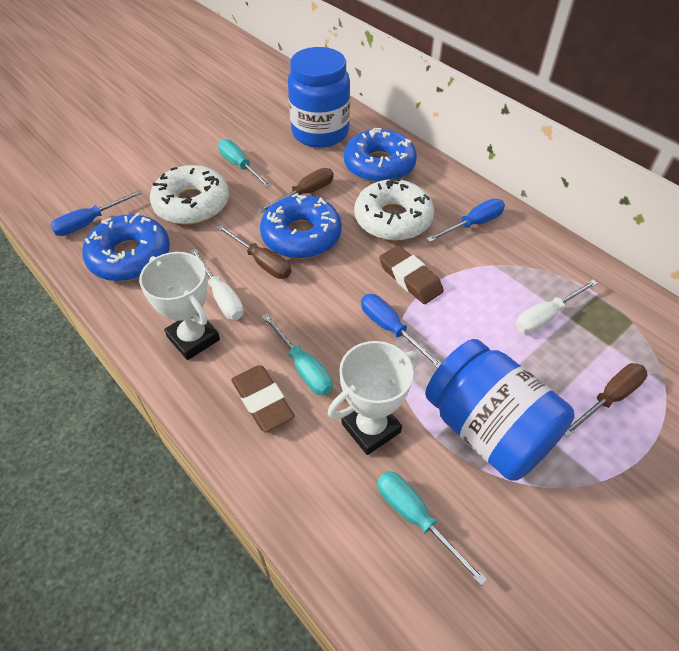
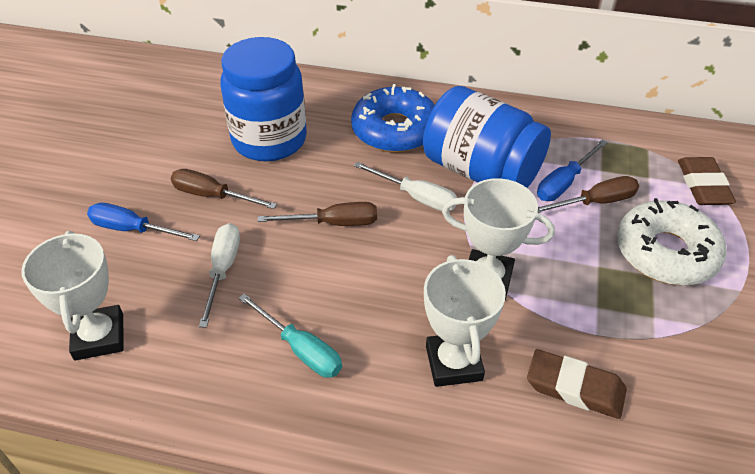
blue donut: 3 -> 1
blue screwdriver: 3 -> 2
turquoise screwdriver: 3 -> 1
white donut: 2 -> 1
white trophy: 2 -> 3

